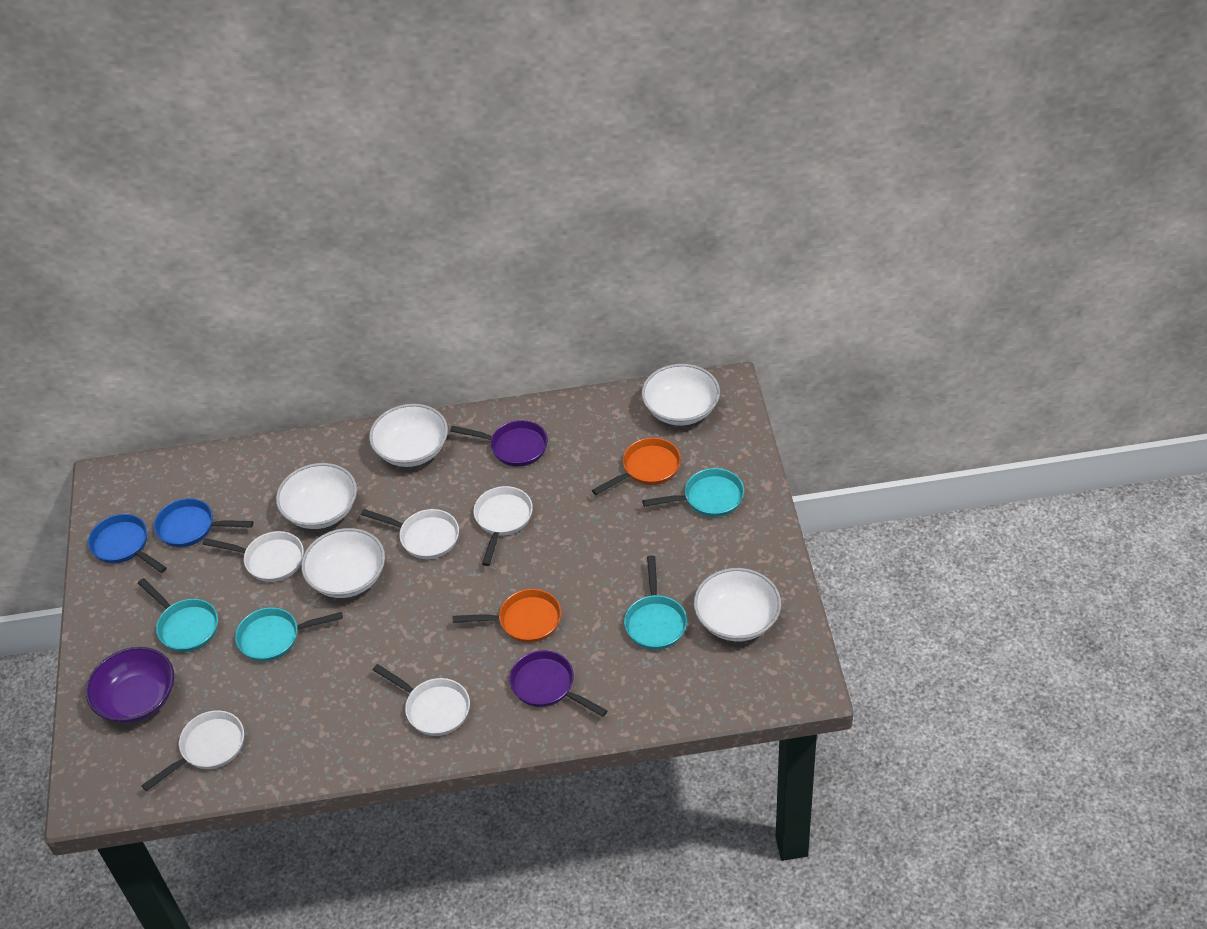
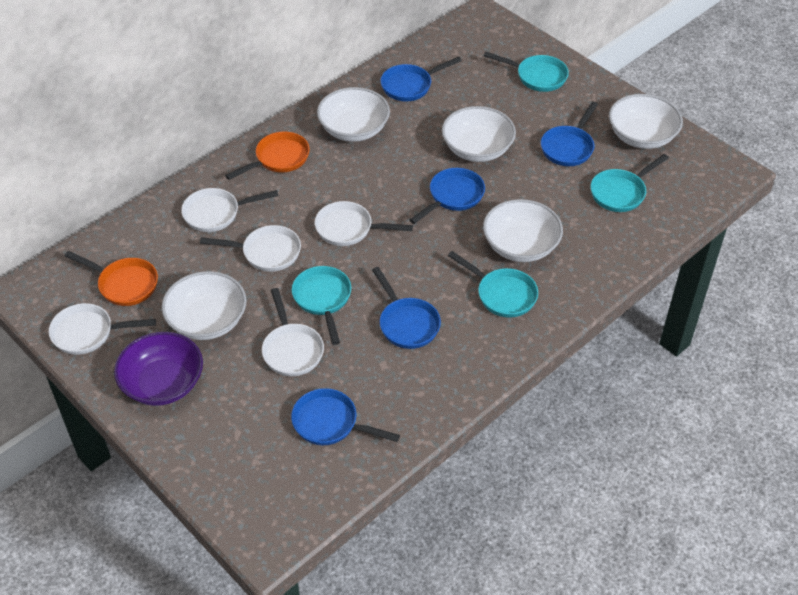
blue pan: 2 -> 5
purple pan: 2 -> 0

